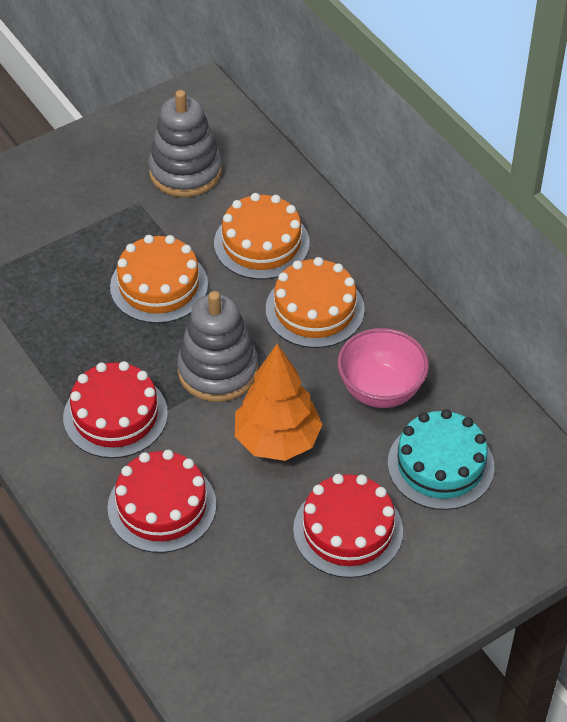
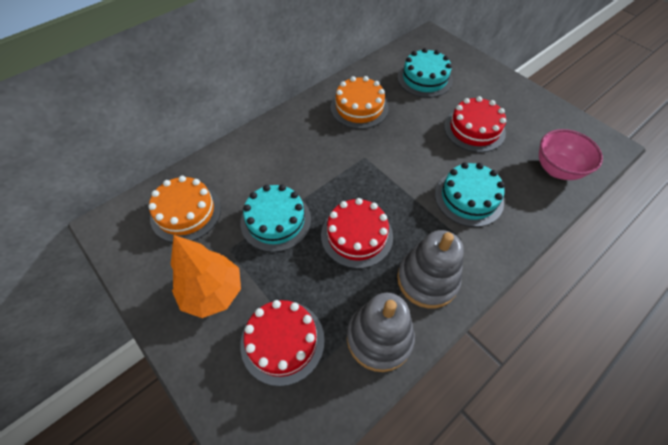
orange cake: 3 -> 2
turquoise cake: 1 -> 3

